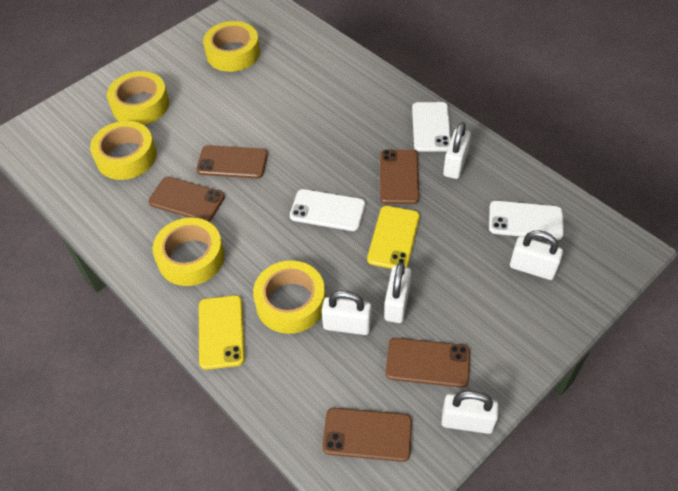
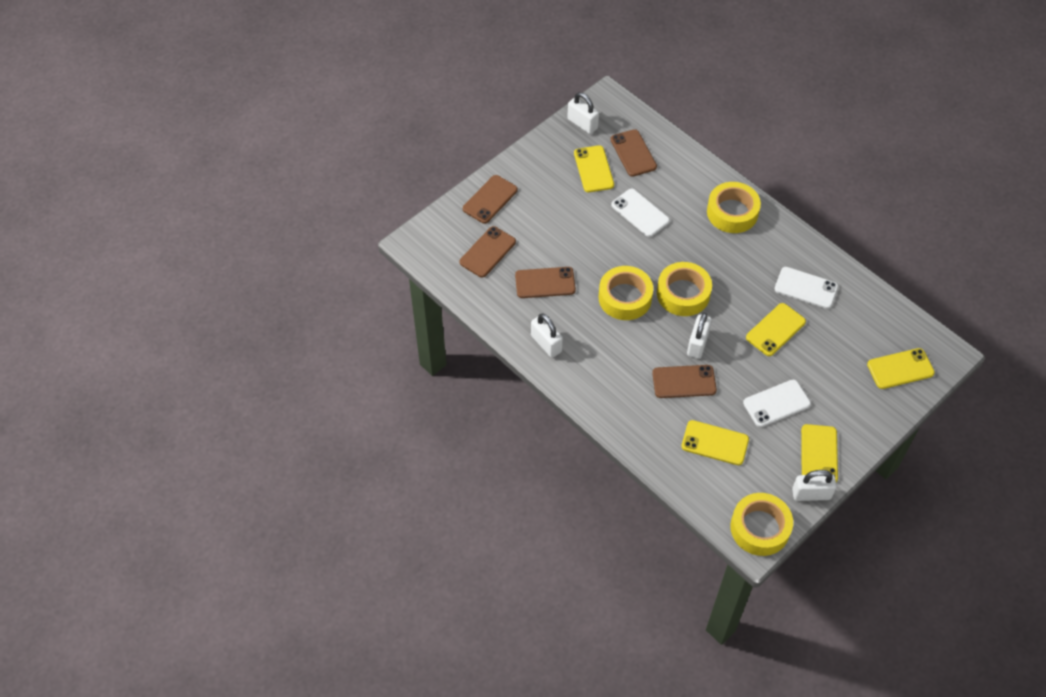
white padlock: 5 -> 4
yellow phone: 2 -> 5
yellow tape: 5 -> 4

